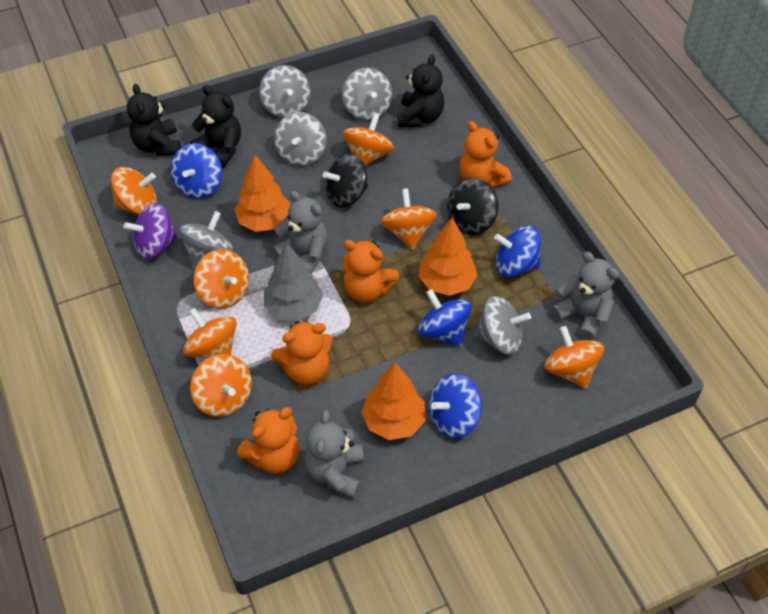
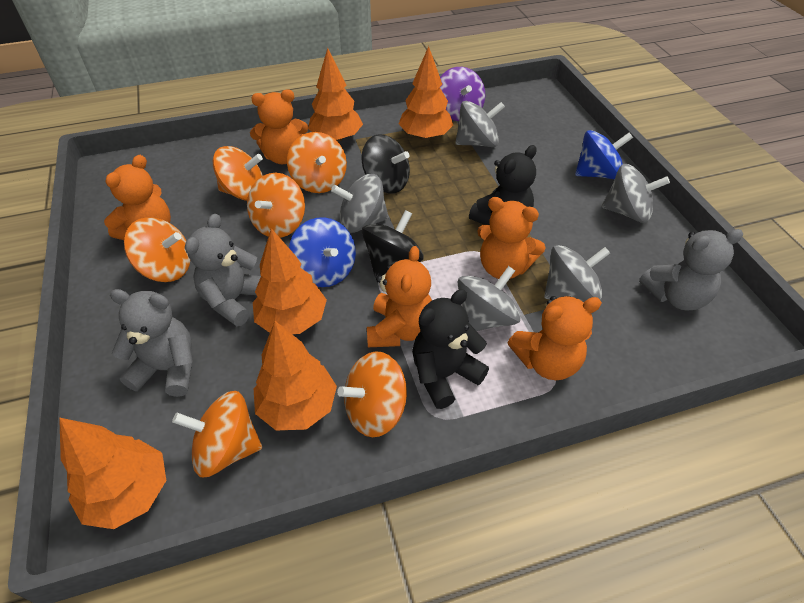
black teddy bear: 3 -> 2
blue spinning top: 4 -> 2
grey tree: 1 -> 0
orange spinning top: 7 -> 6
orange teddy bear: 4 -> 5
orange tree: 3 -> 5

